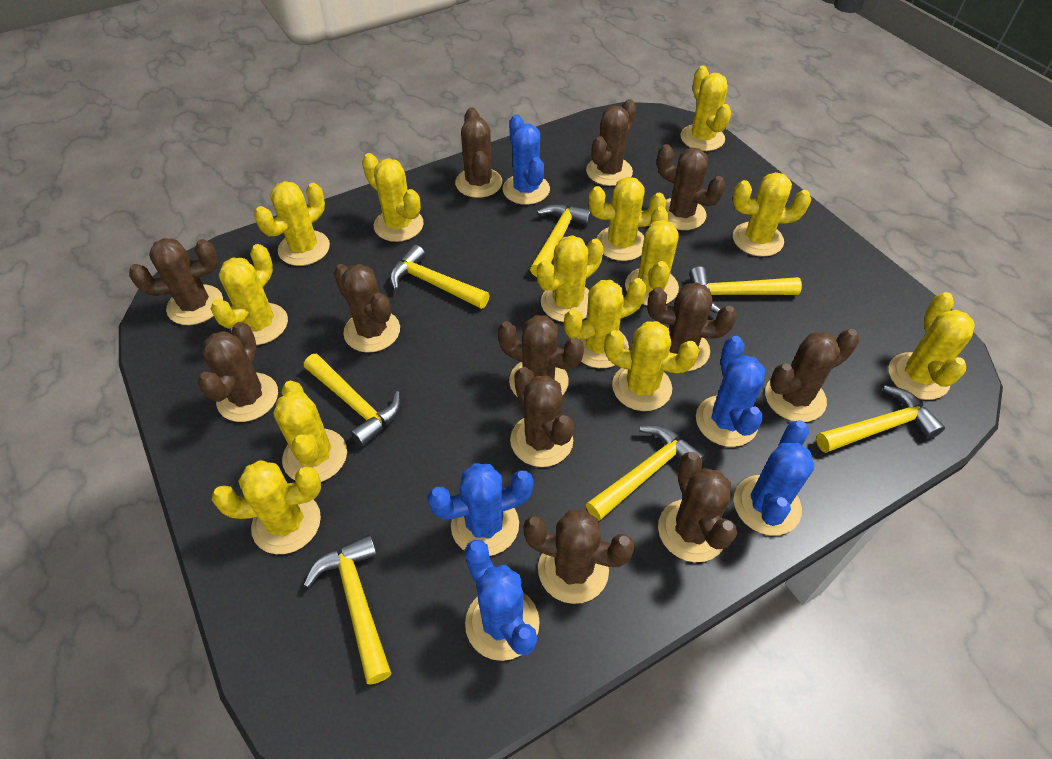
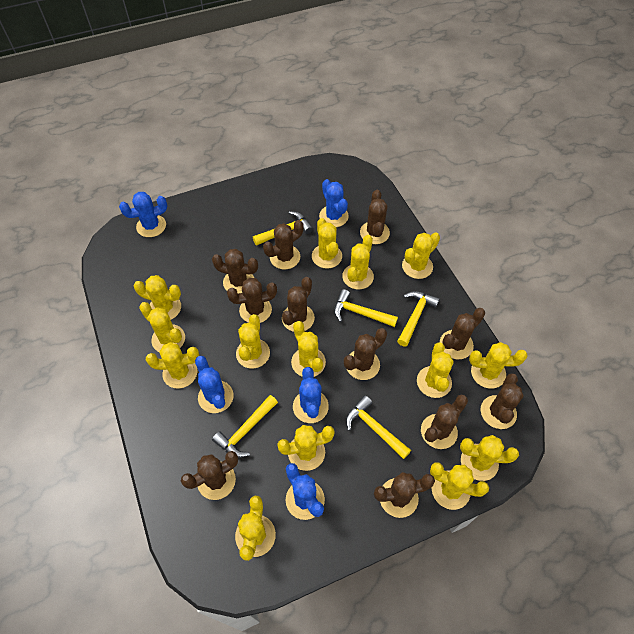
brown cactus: 12 -> 11
yellow cactus: 13 -> 14
yellow hammer: 7 -> 5

